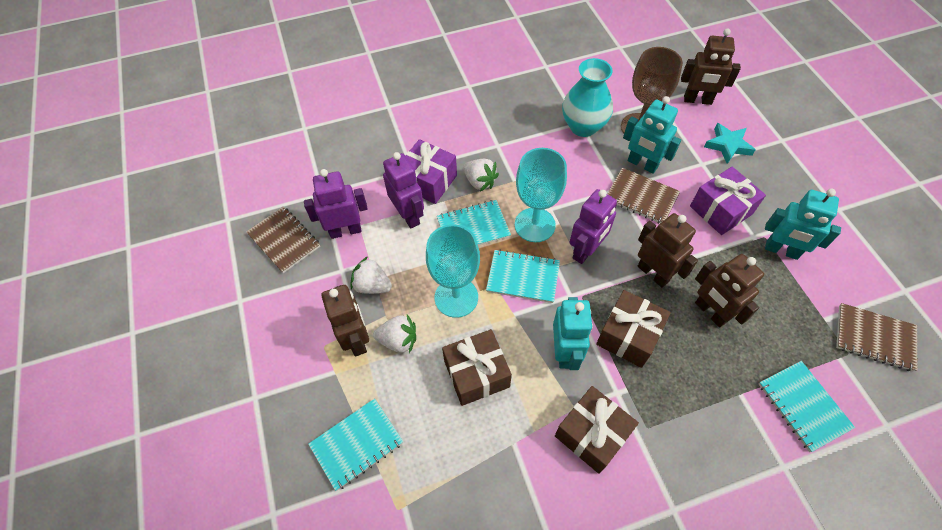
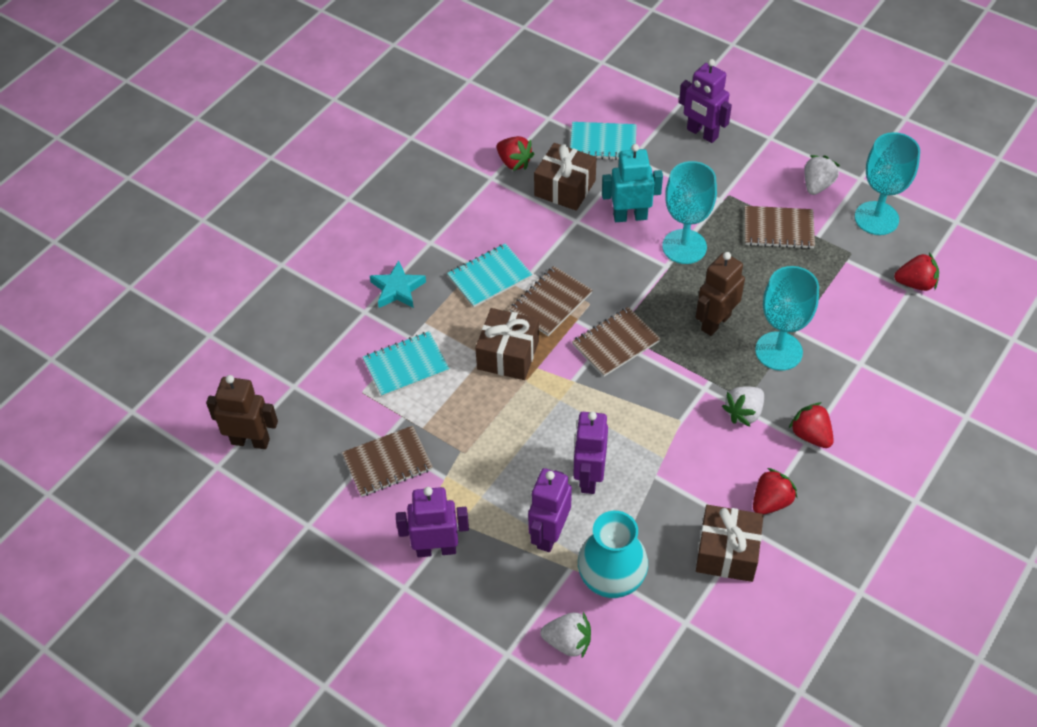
brown goblet: 1 -> 0
brown notebook: 3 -> 4
brown robot: 4 -> 2
purple gift: 2 -> 0
purple robot: 3 -> 4
red strawberry: 0 -> 4
turquoise goblet: 2 -> 3
turquoise notebook: 4 -> 3
turquoise robot: 3 -> 1

